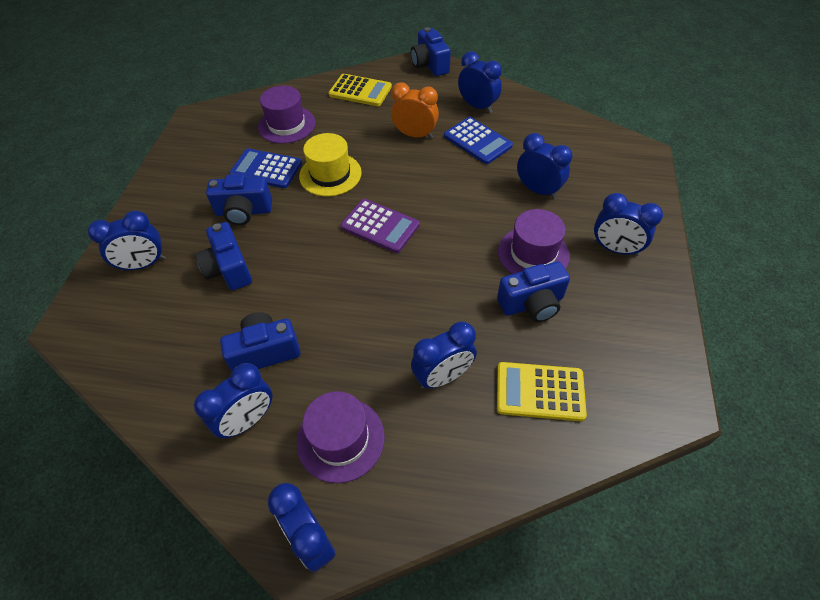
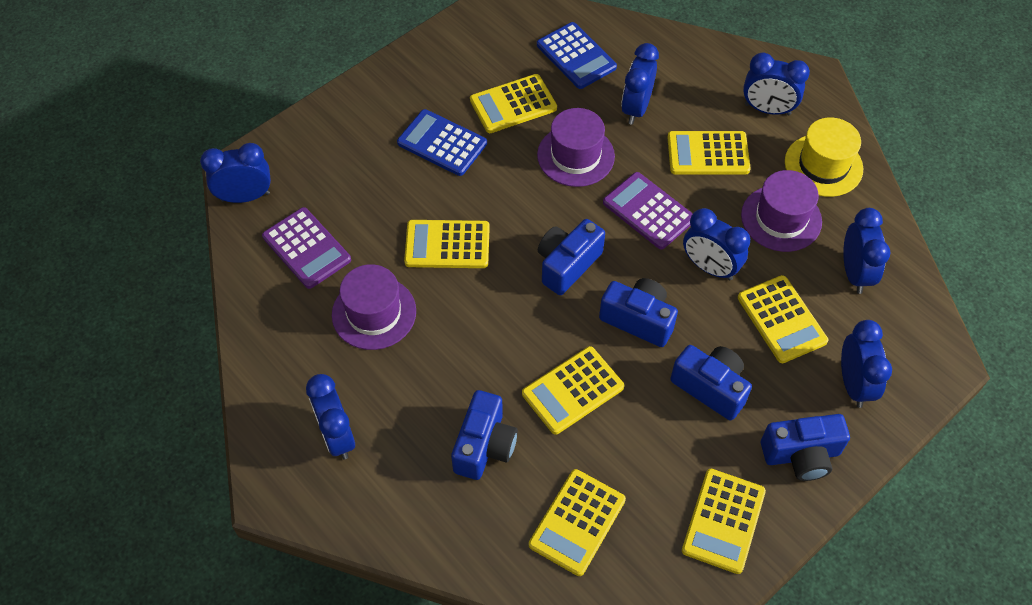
orange clock: 1 -> 0
purple calculator: 1 -> 2
yellow calculator: 2 -> 7

